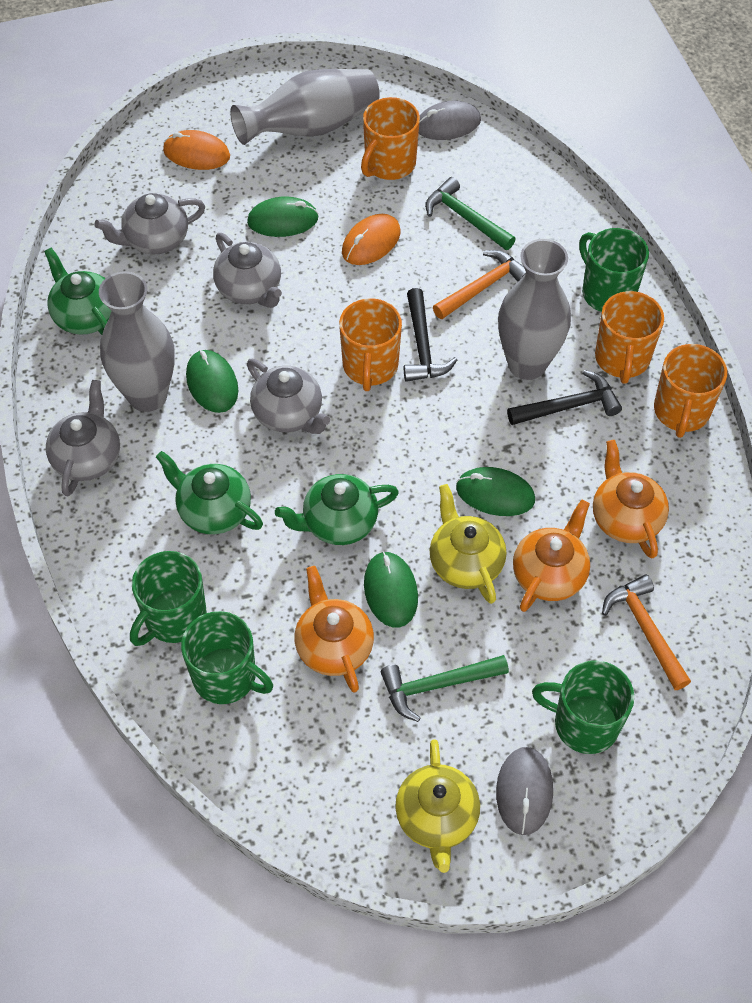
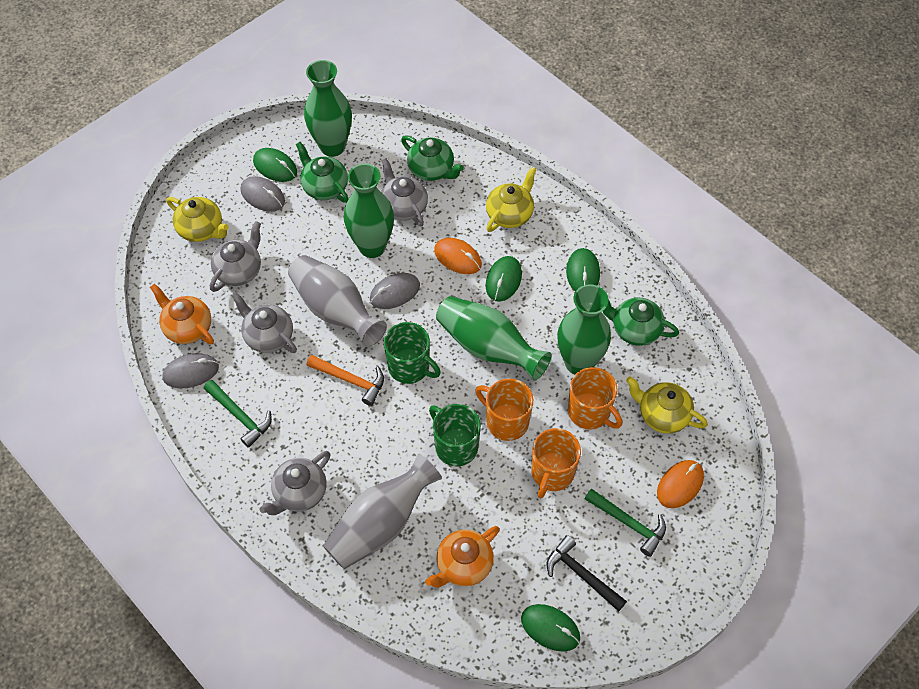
black hammer: 2 -> 1
green mug: 4 -> 2
green vase: 0 -> 4
grey mouse: 2 -> 3
grey vase: 3 -> 2
orange hammer: 2 -> 1
orange mug: 4 -> 3
orange teapot: 3 -> 2
yellow teapot: 2 -> 3

